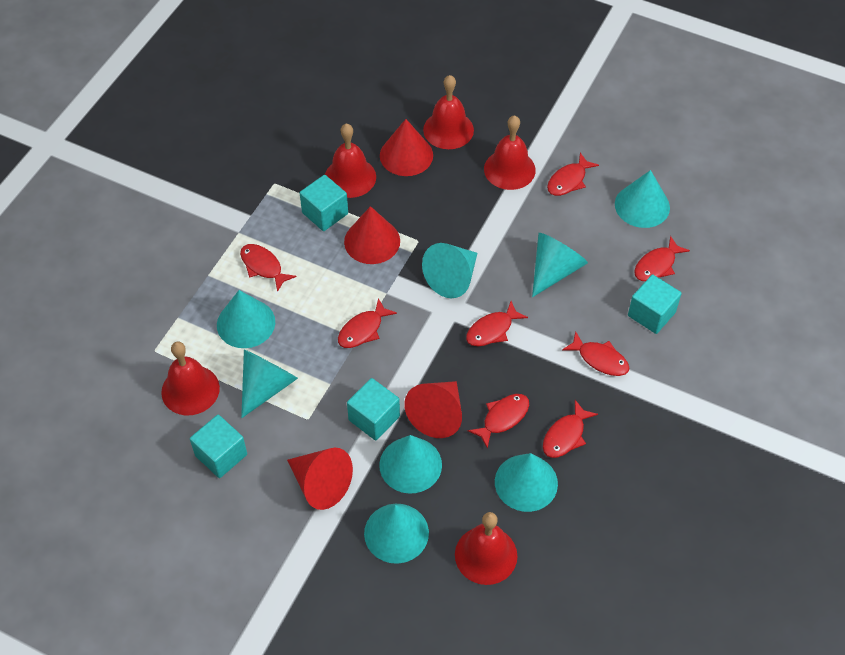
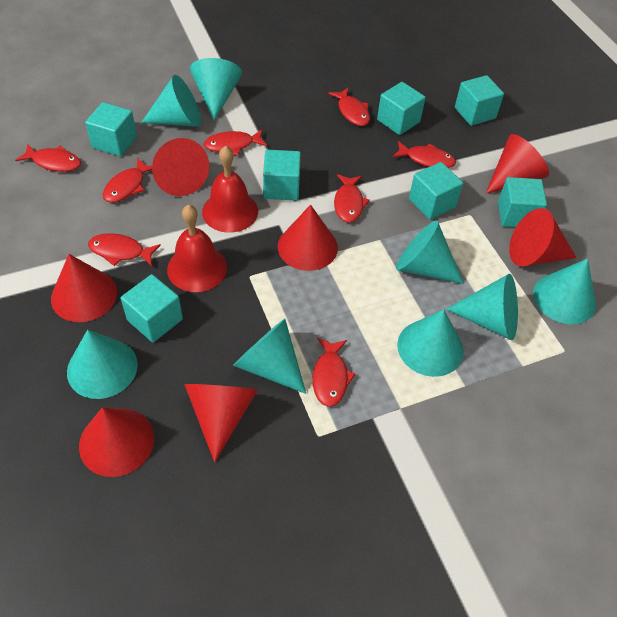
red bell: 5 -> 2
red cone: 4 -> 7
turquoise cube: 4 -> 7

